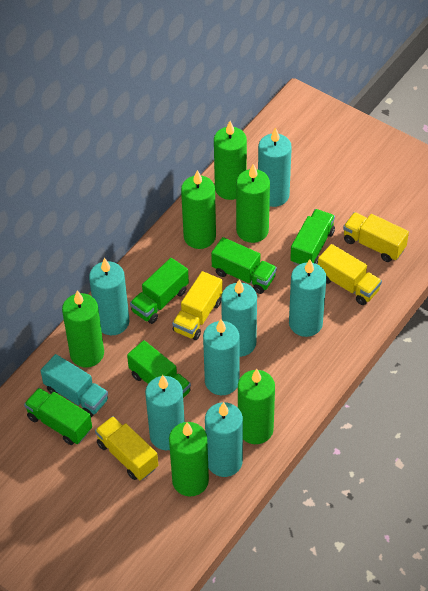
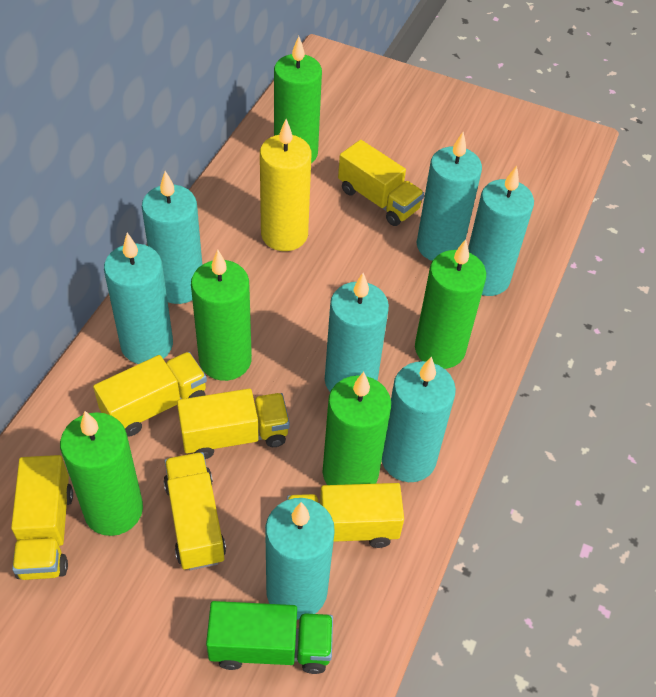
green candle: 6 -> 5
green truck: 5 -> 1
turquoise truck: 1 -> 0
yellow candle: 0 -> 1
yellow truck: 4 -> 6

